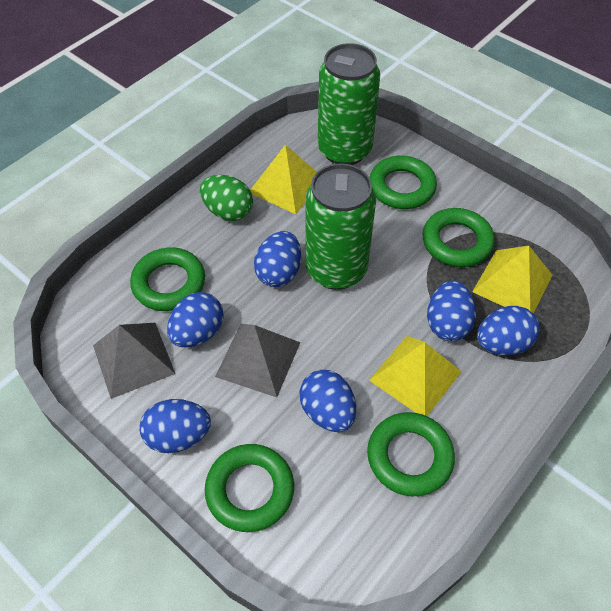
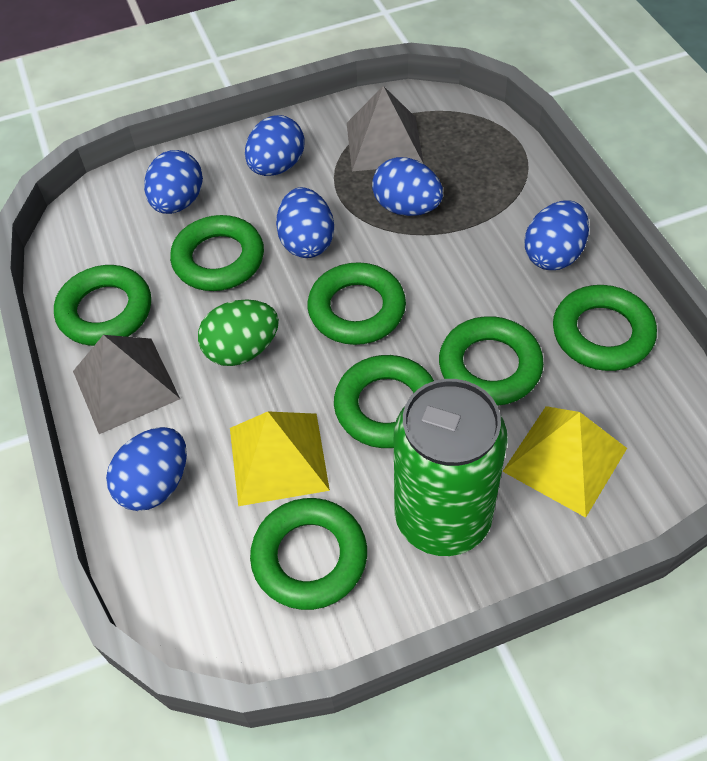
green can: 2 -> 1
green ring: 5 -> 7
yellow pyramid: 3 -> 2

